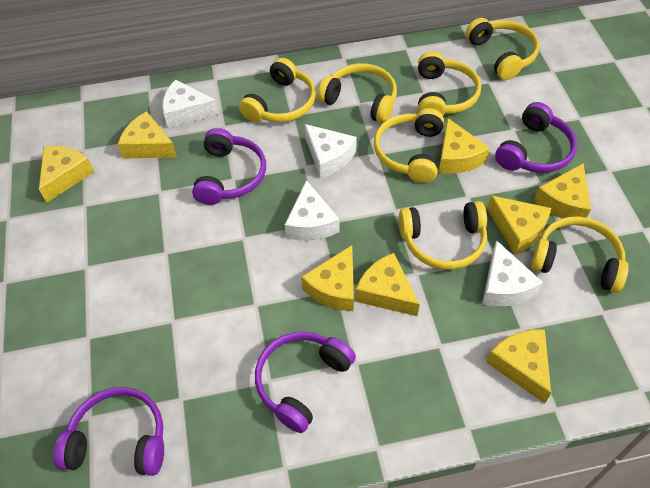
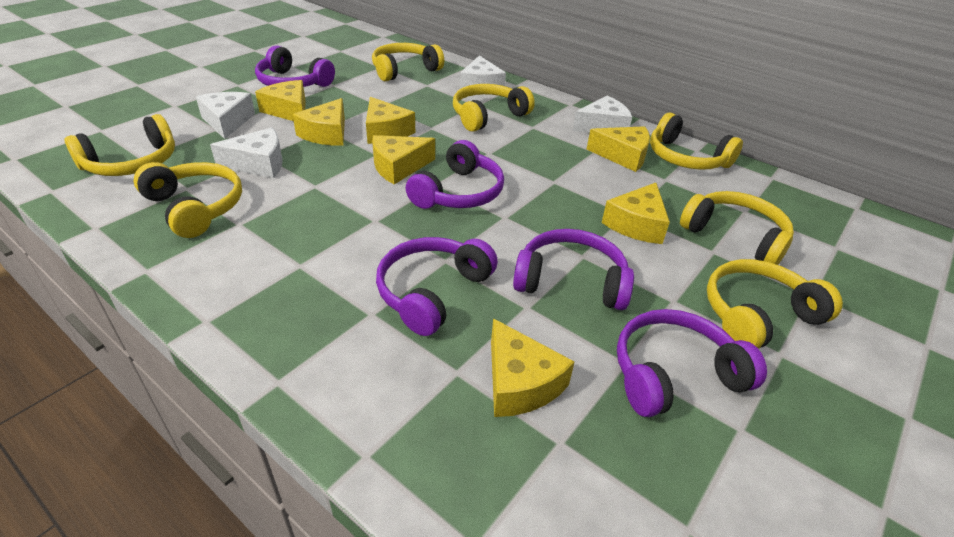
purple headphones: 4 -> 5
yellow cheese: 8 -> 7

